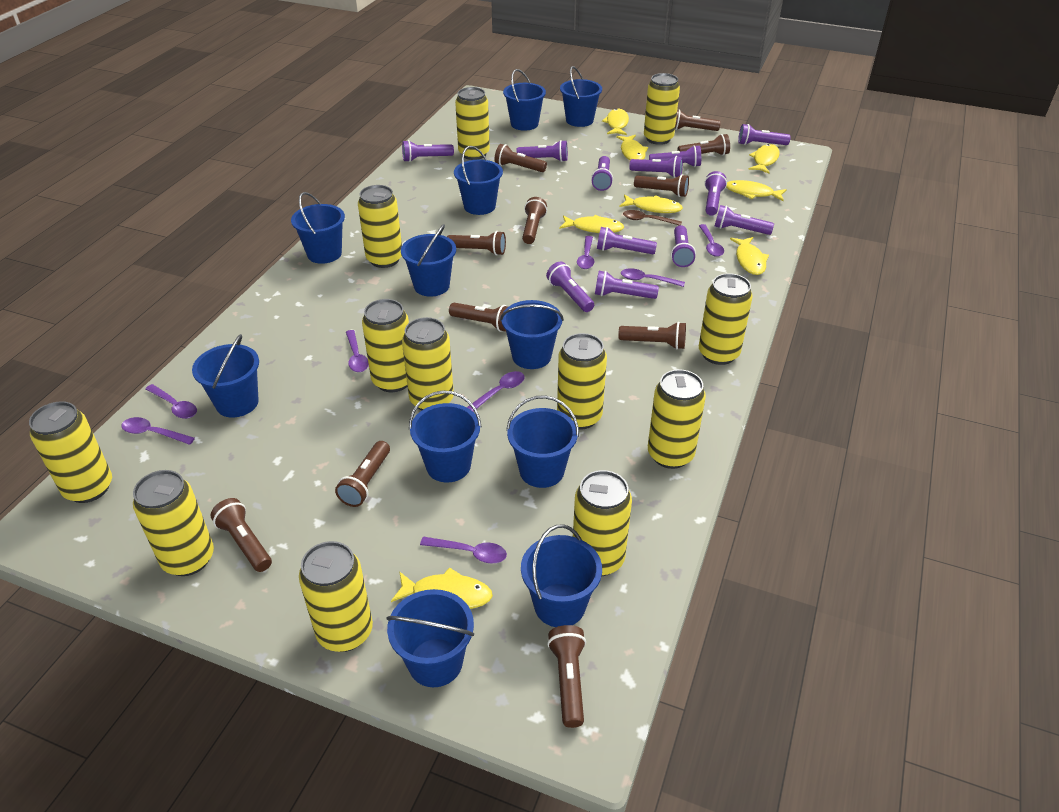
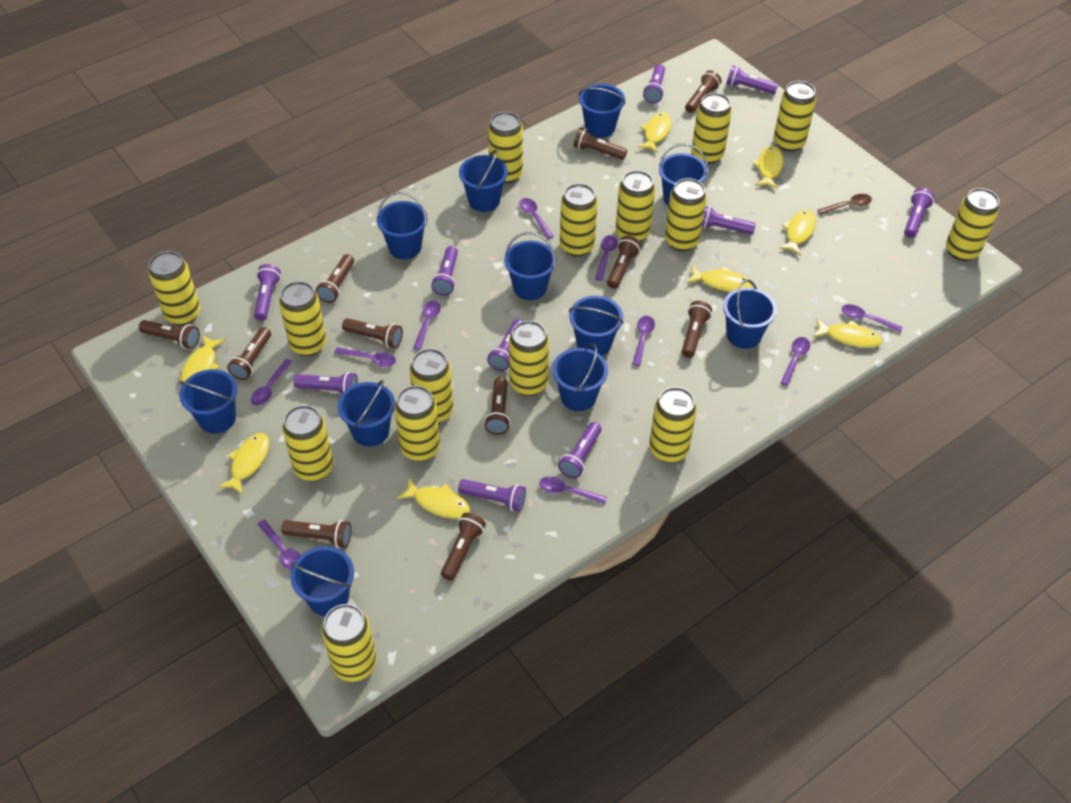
purple flashlight: 12 -> 10
purple spoon: 8 -> 10
yellow can: 12 -> 15

